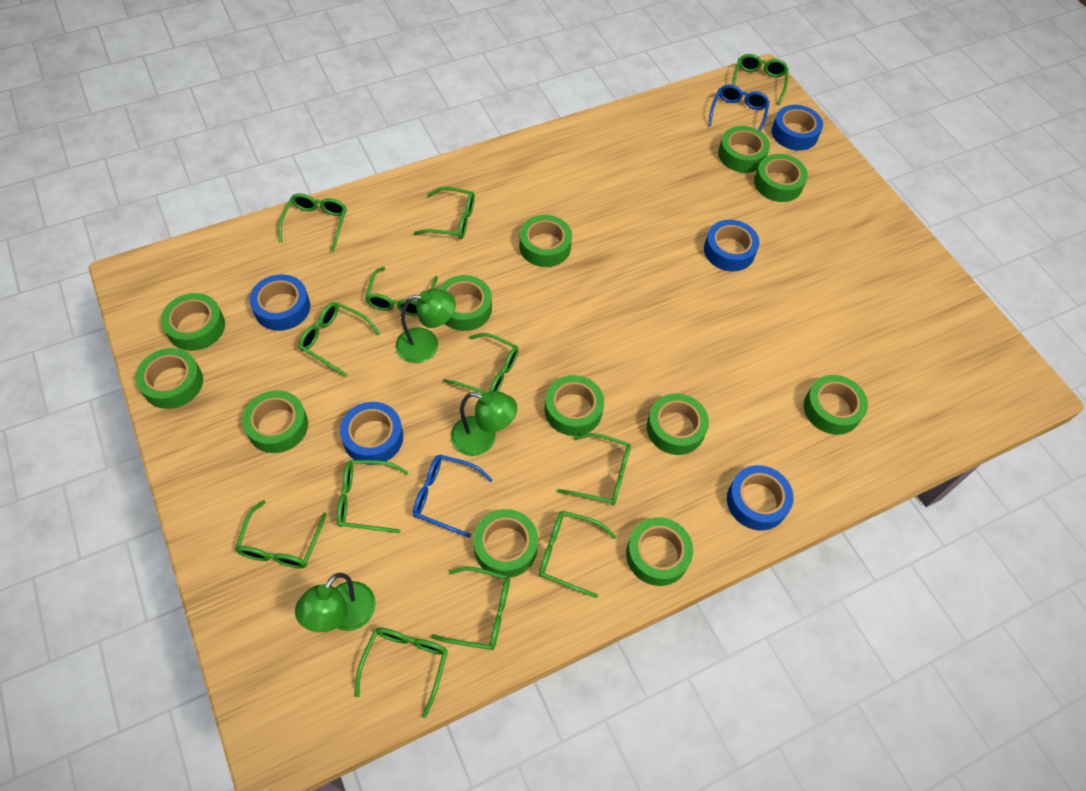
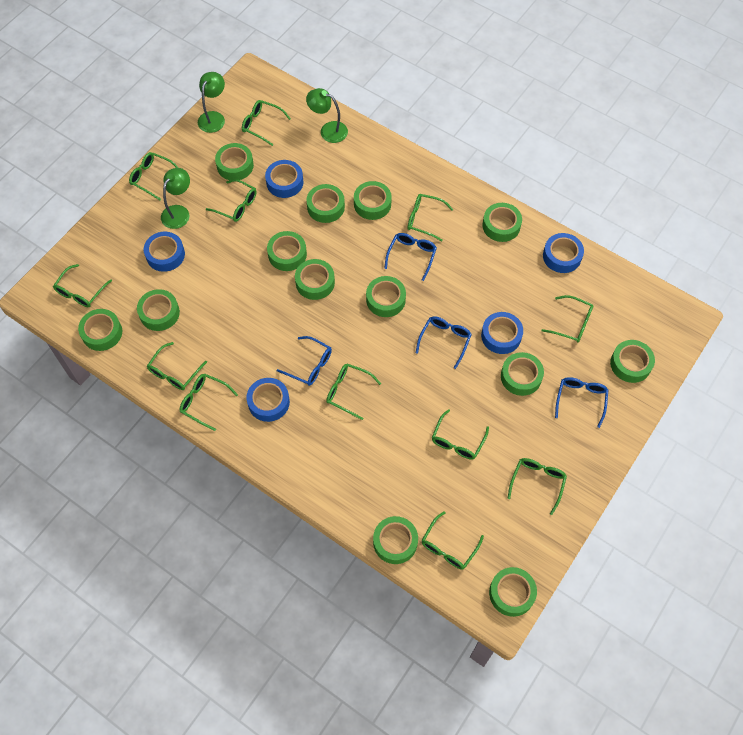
blue glasses: 2 -> 4
green tape: 12 -> 13

